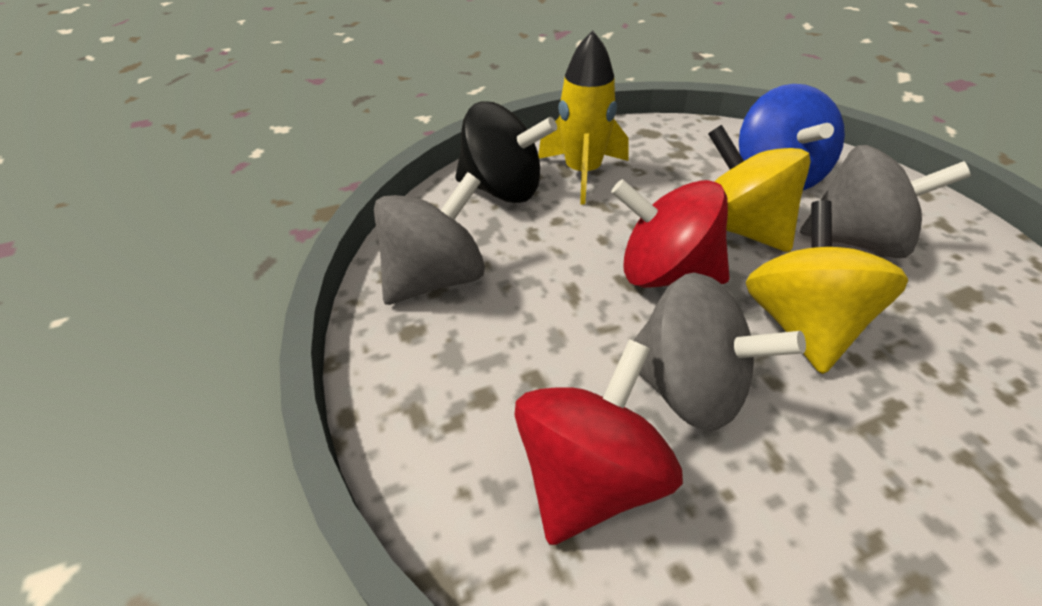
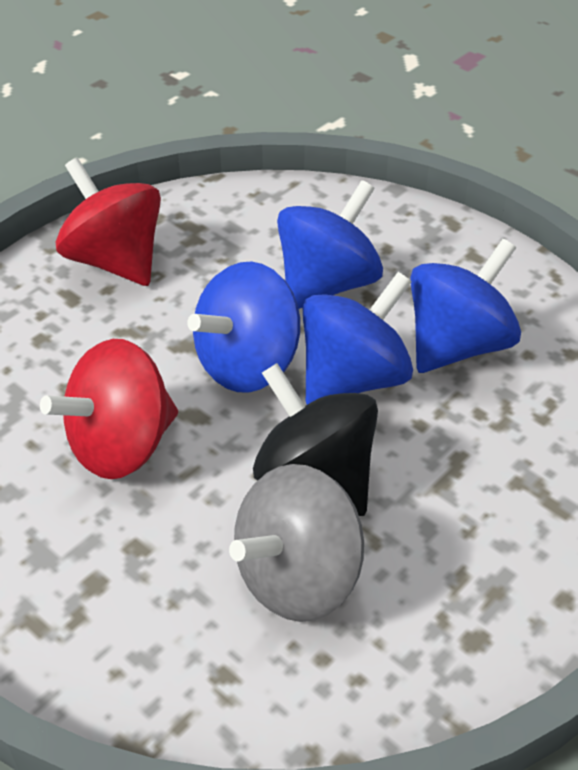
blue spinning top: 1 -> 4
grey spinning top: 3 -> 1
yellow rocket: 1 -> 0
yellow spinning top: 2 -> 0

